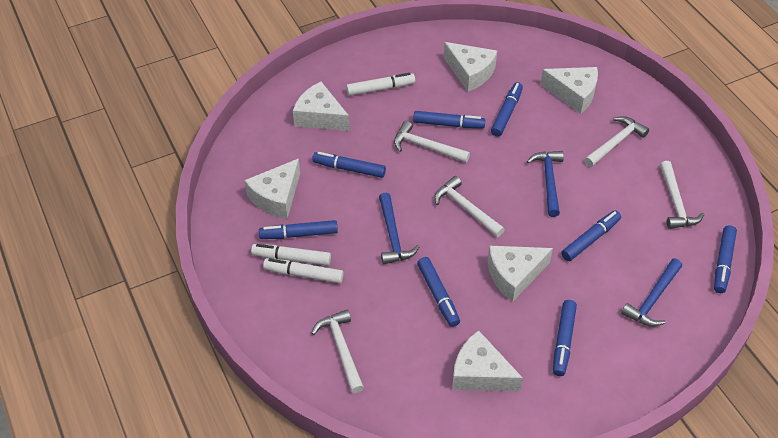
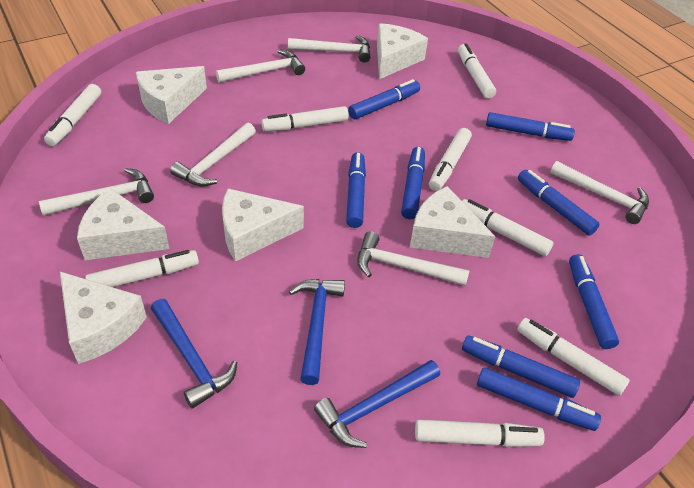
white hammer: 5 -> 6
white marker: 3 -> 8

